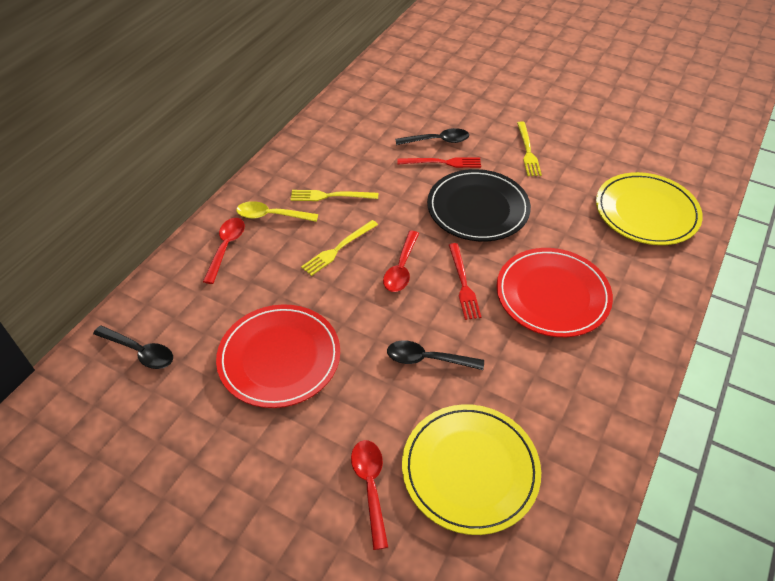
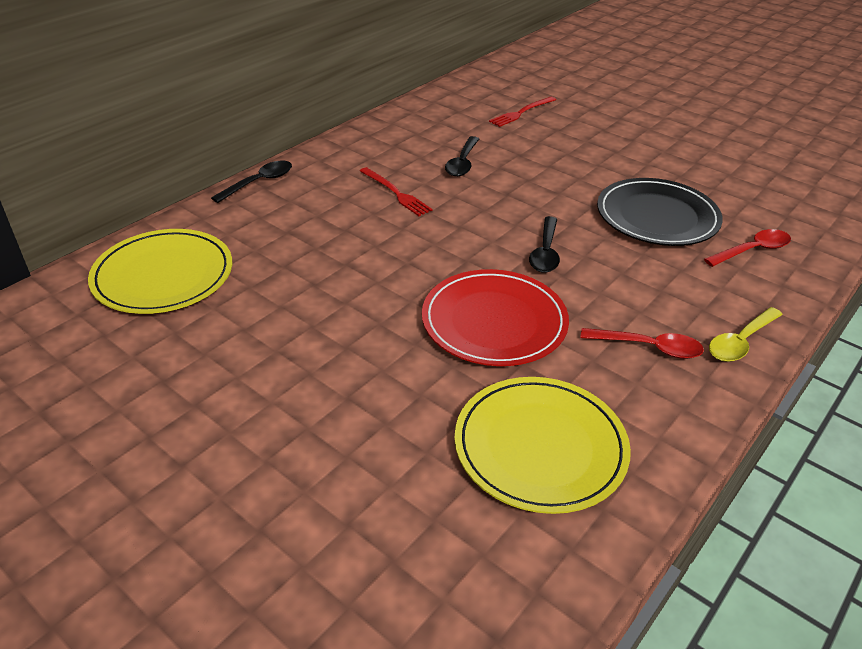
red plate: 2 -> 1
red spoon: 3 -> 2
yellow fork: 3 -> 0

